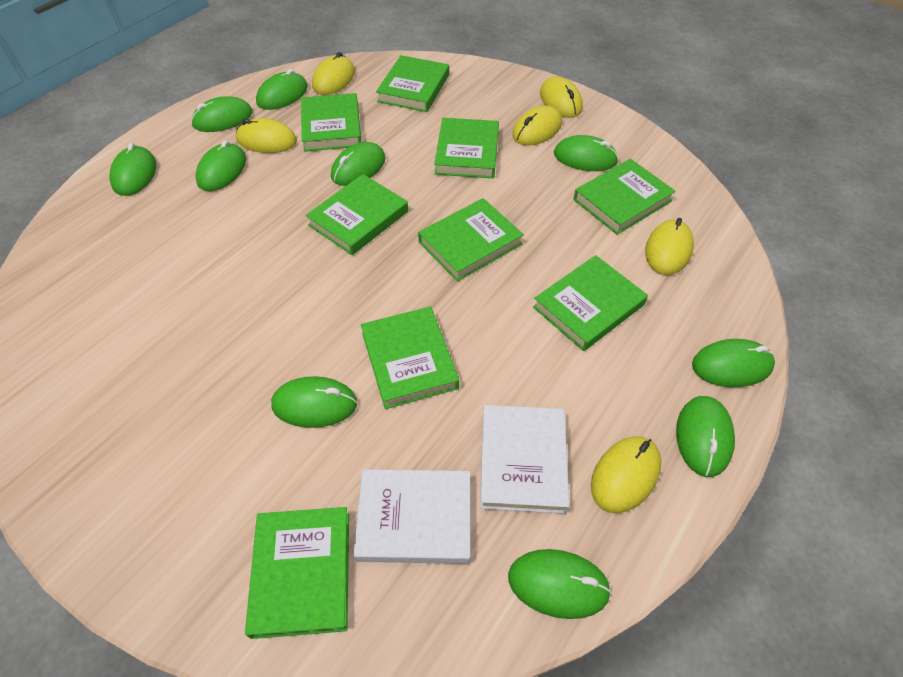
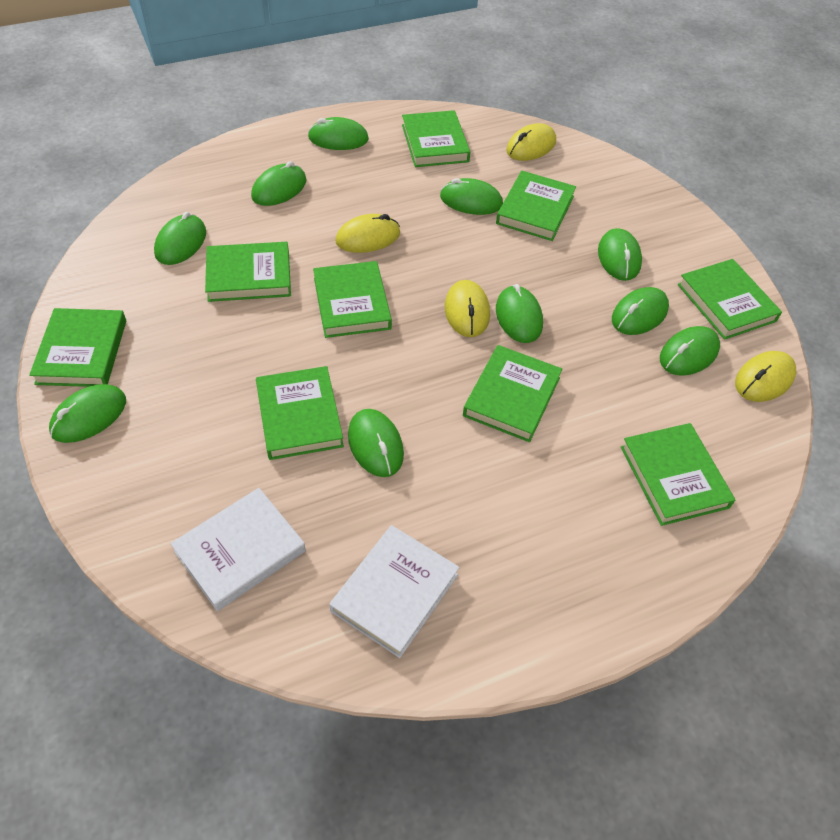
yellow mouse: 6 -> 4

